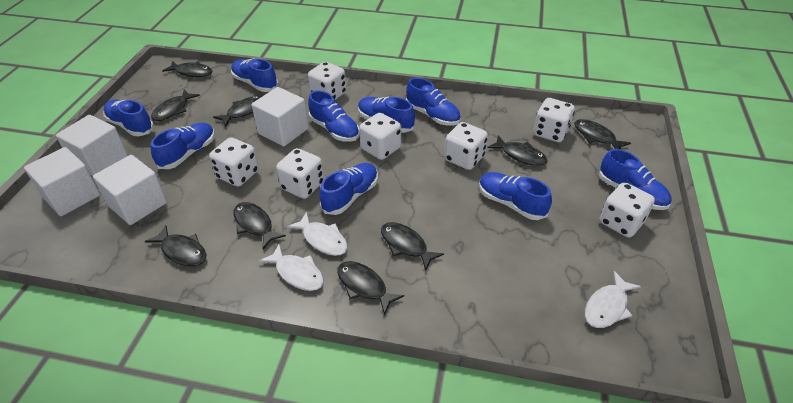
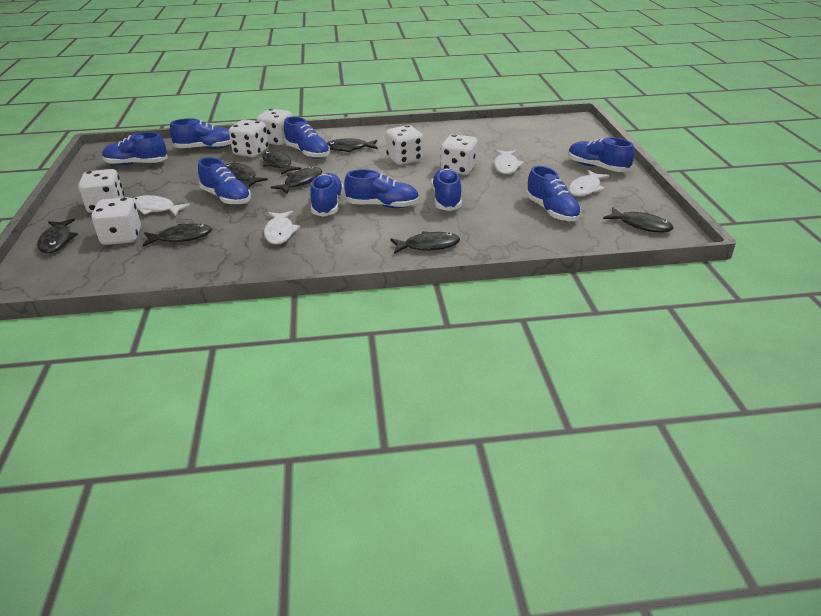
black fish: 9 -> 8
white cube: 4 -> 0
white dice: 7 -> 6
white fish: 3 -> 4

